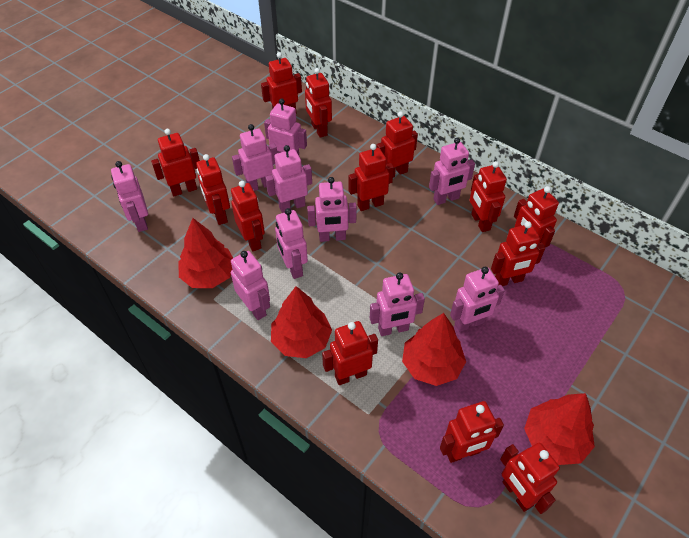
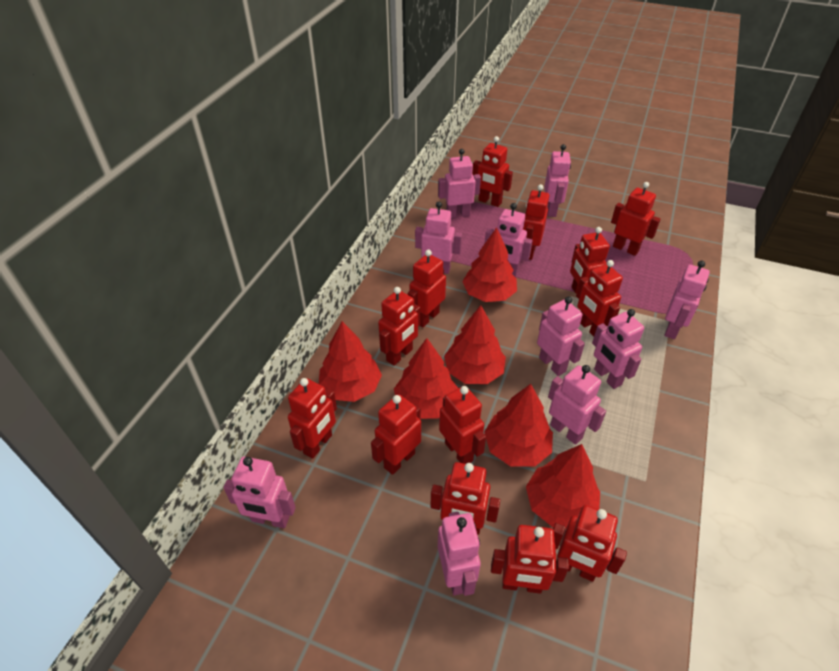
red tree: 4 -> 6

